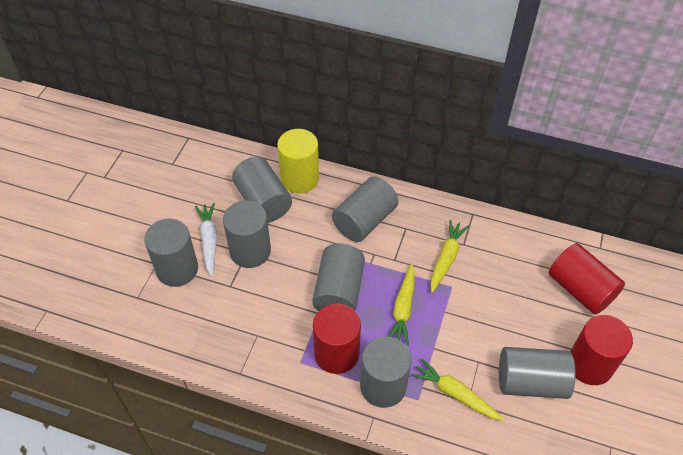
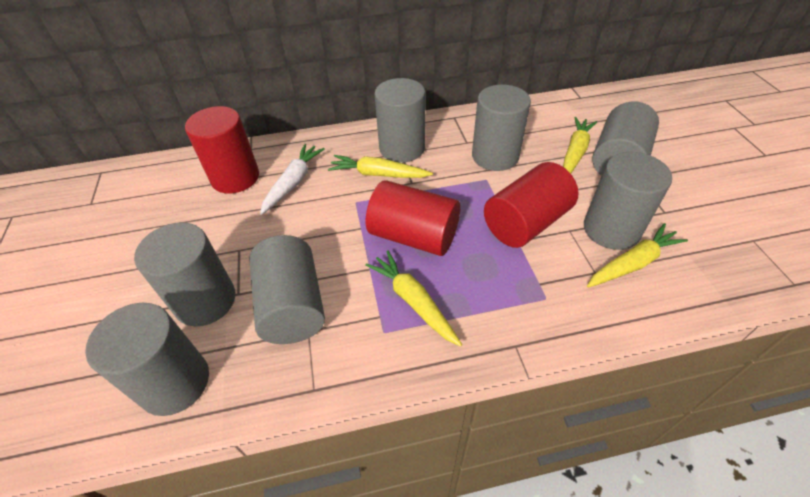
yellow carrot: 3 -> 4
yellow cylinder: 1 -> 0

